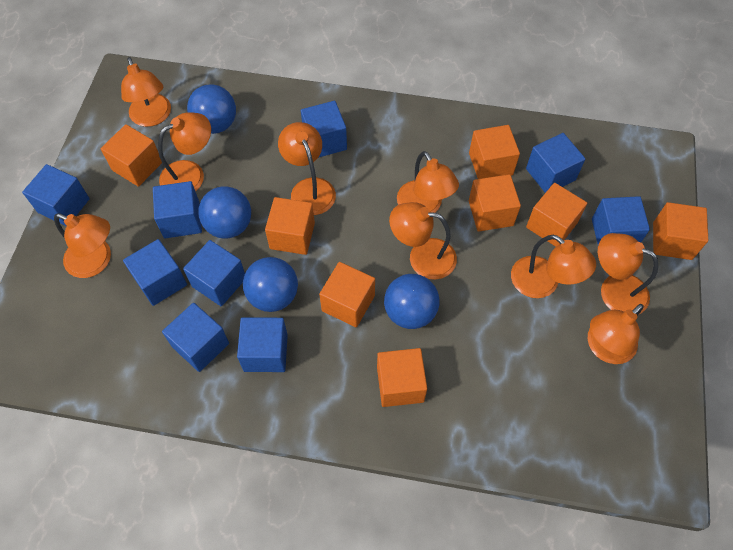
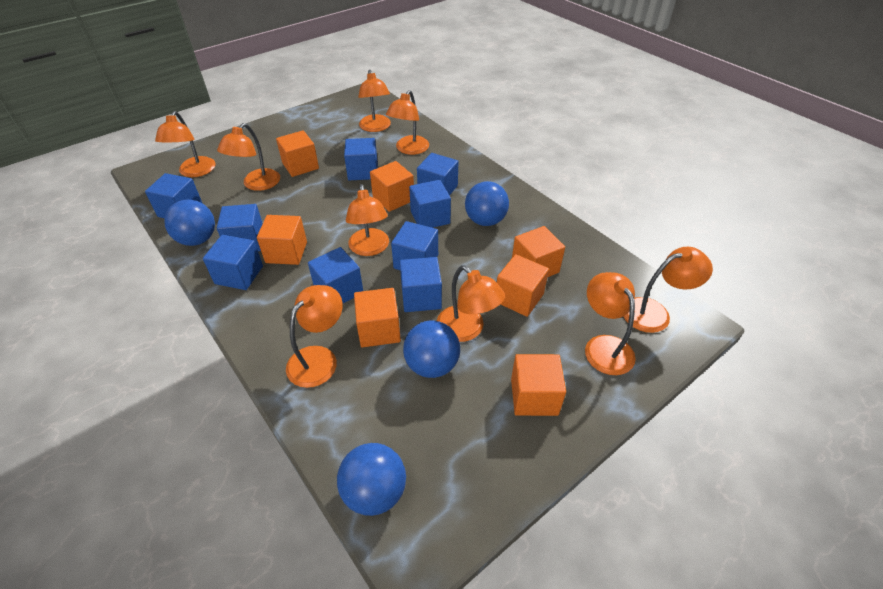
orange cube: 8 -> 7

